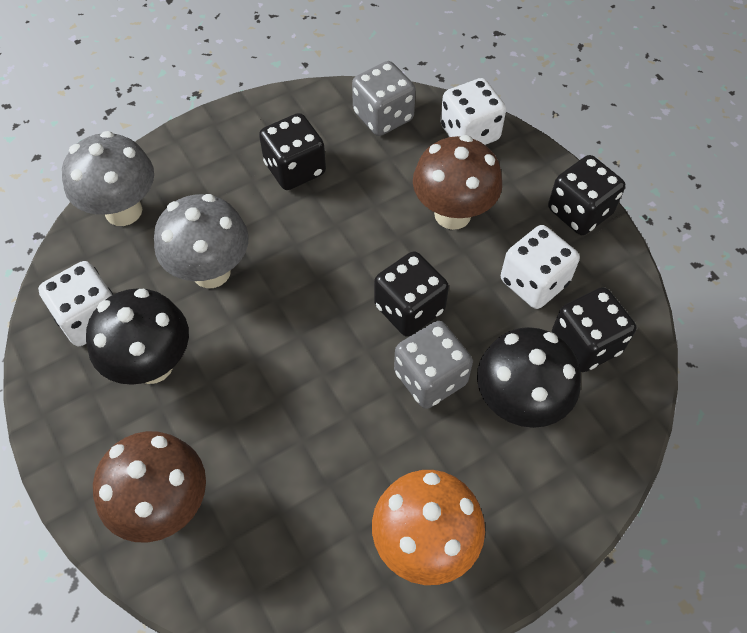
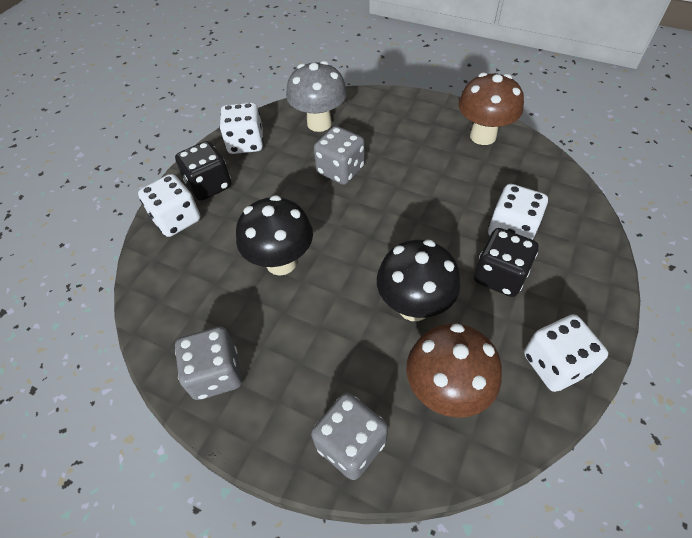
black dice: 4 -> 2
grey dice: 2 -> 3
grey mushroom: 2 -> 1
orange mushroom: 1 -> 0
white dice: 3 -> 4

